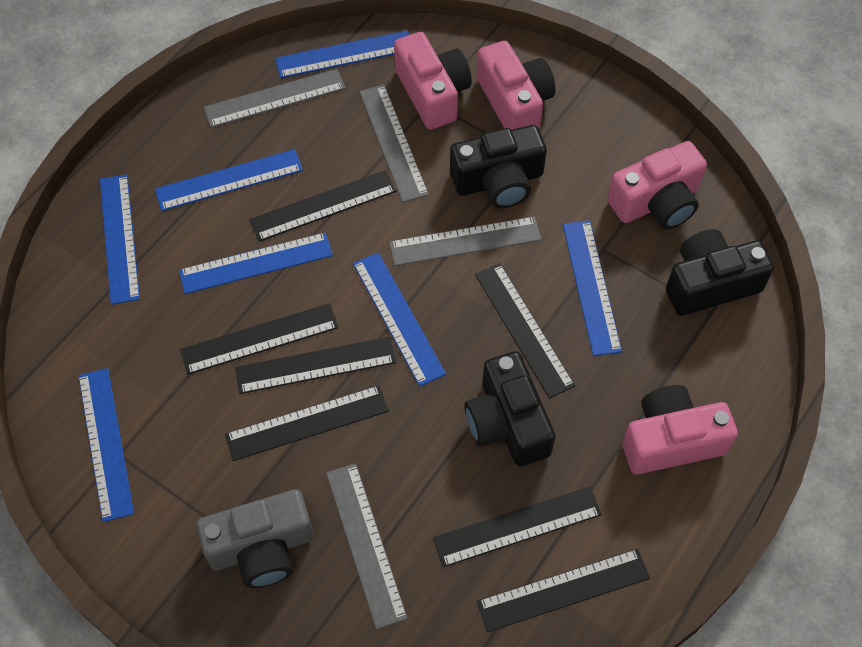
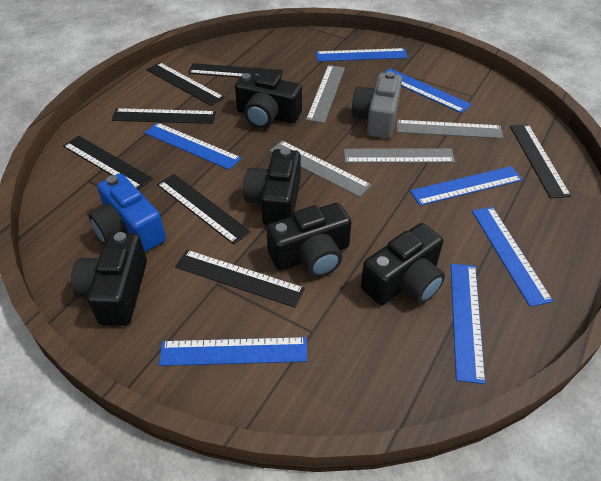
black camera: 3 -> 5
blue camera: 0 -> 1
pink camera: 4 -> 0

